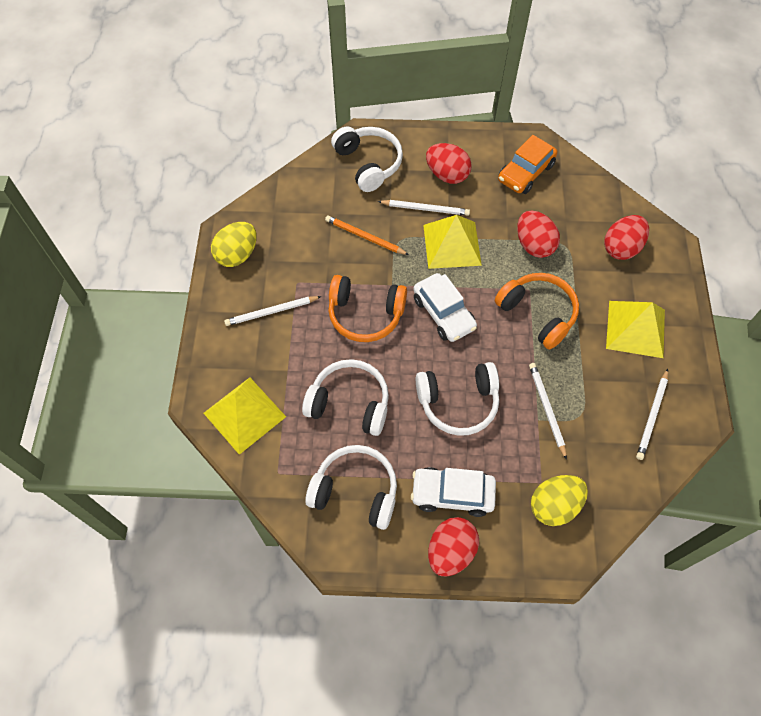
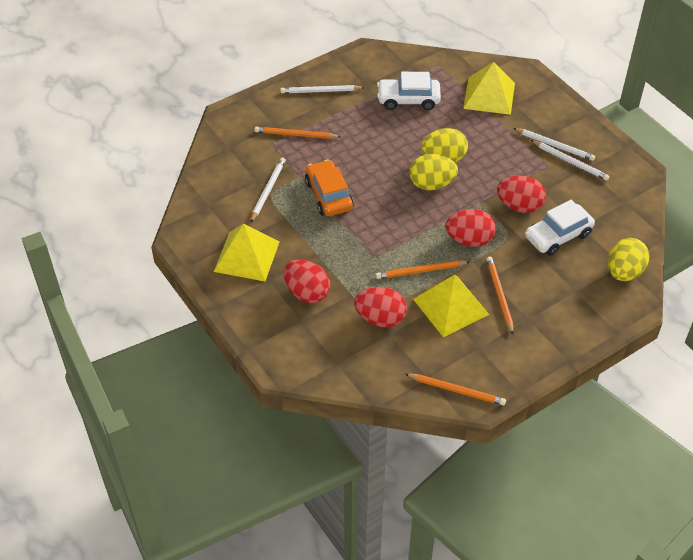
orange headphones: 2 -> 0
orange pencil: 1 -> 4
white headphones: 4 -> 0
yellow egg: 2 -> 3

